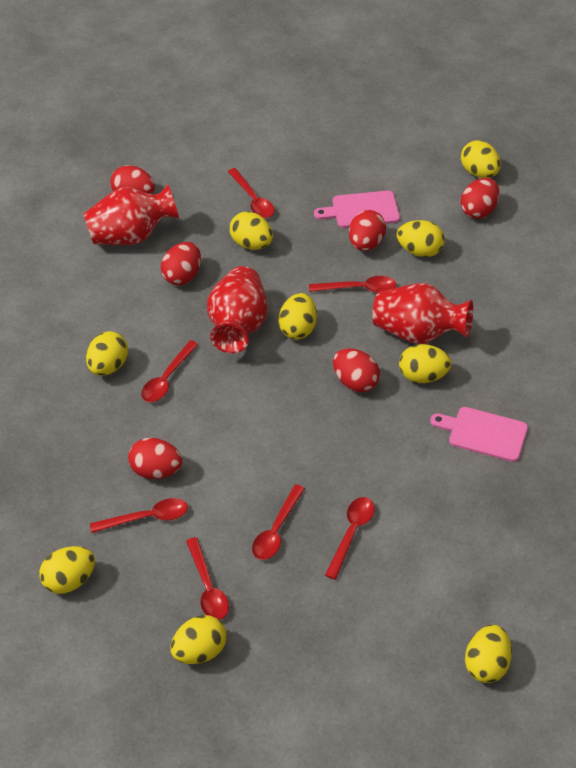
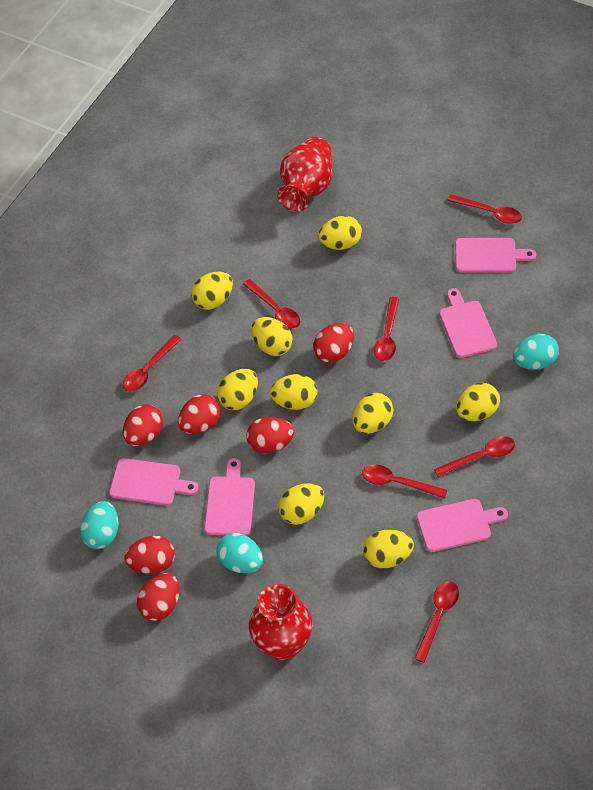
pink cutting board: 2 -> 5
red vase: 3 -> 2
turquoise egg: 0 -> 3

